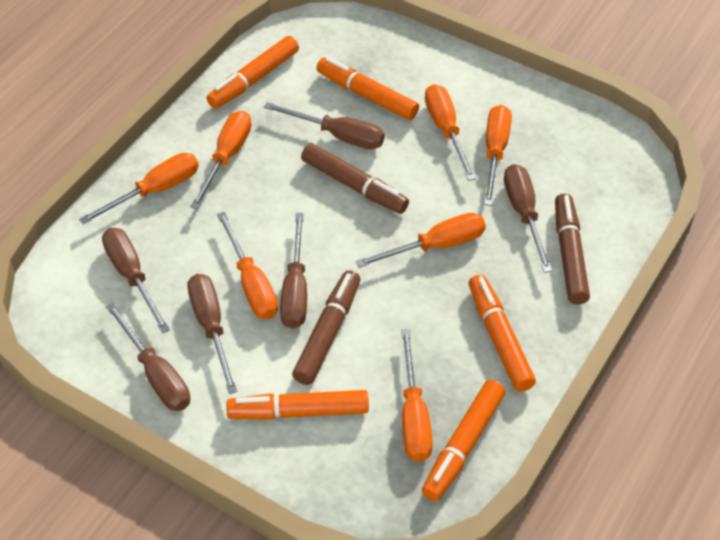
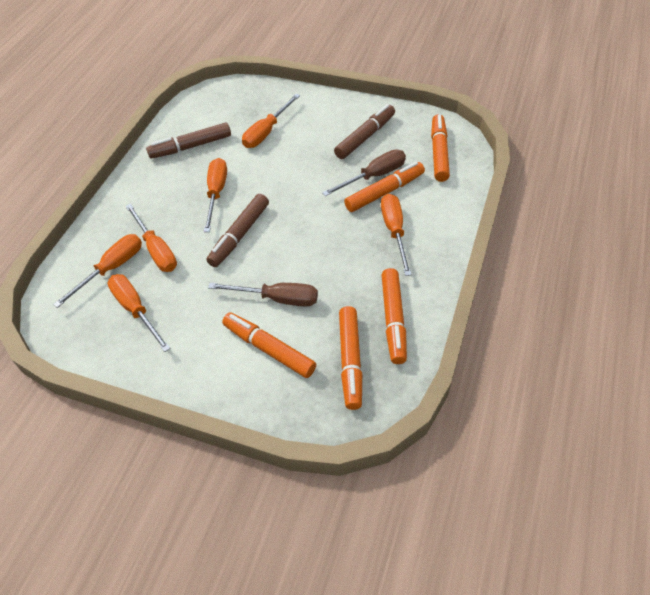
brown screwdriver: 6 -> 2
orange screwdriver: 7 -> 6

